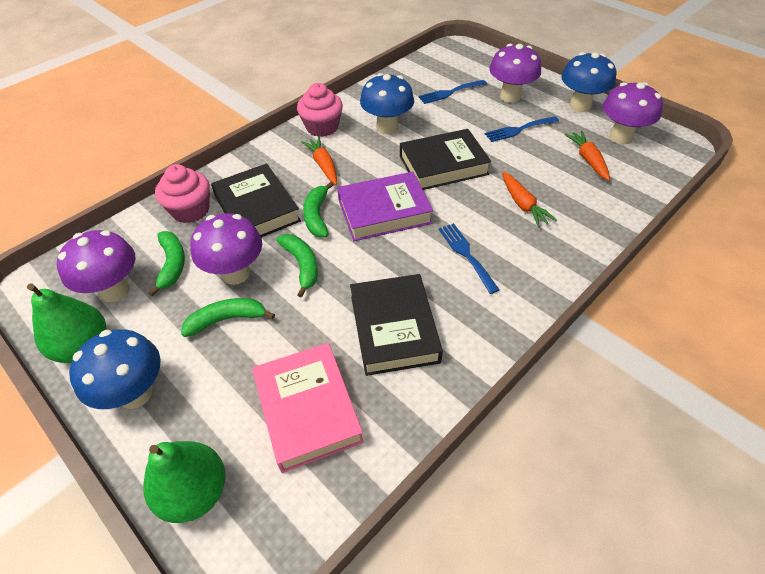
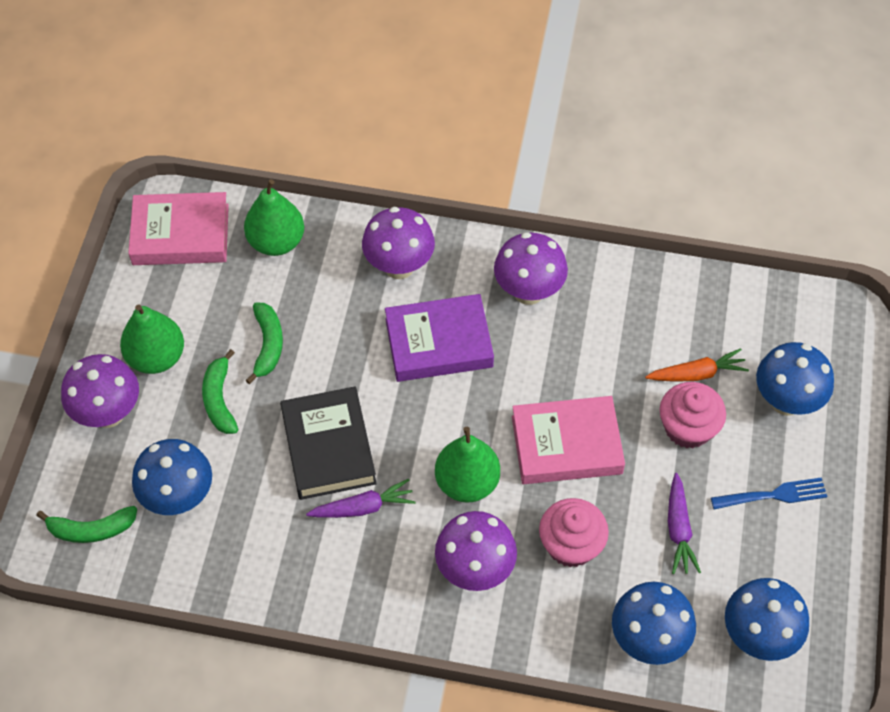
black book: 3 -> 1
blue fork: 3 -> 1
blue mushroom: 3 -> 4
green banana: 4 -> 3
green pear: 2 -> 3
orange carrot: 3 -> 1
pink book: 1 -> 2
purple carrot: 0 -> 2

